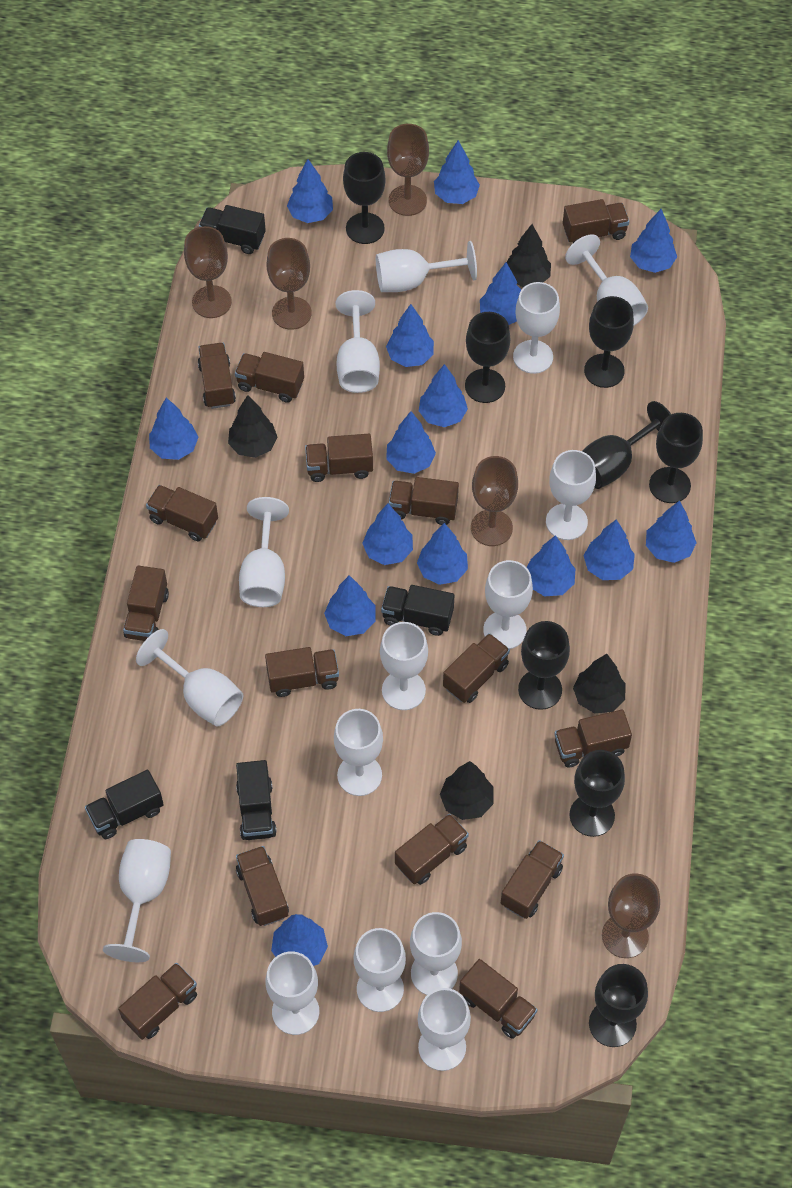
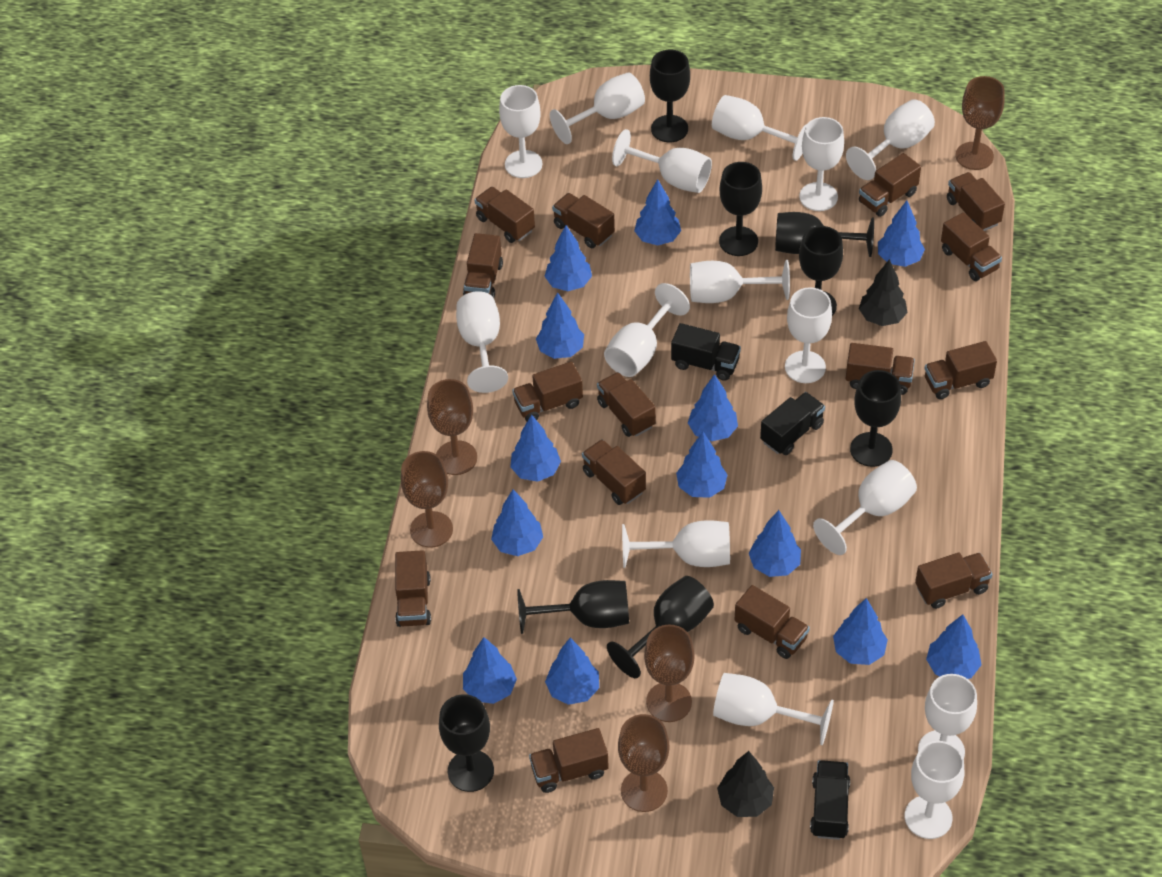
black tree: 4 -> 2
black truck: 4 -> 3
blue tree: 15 -> 13

